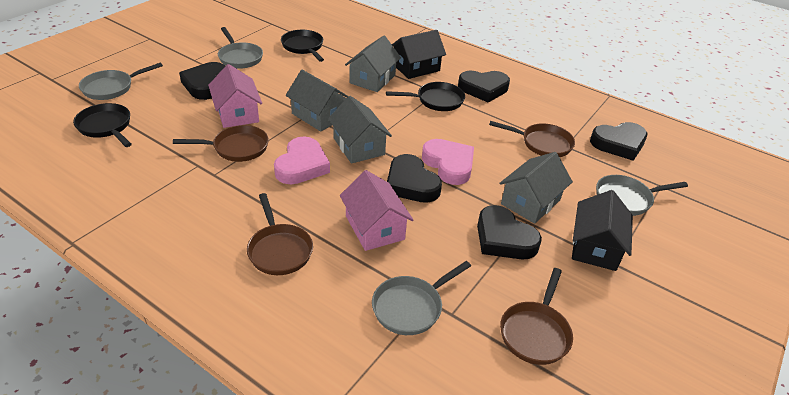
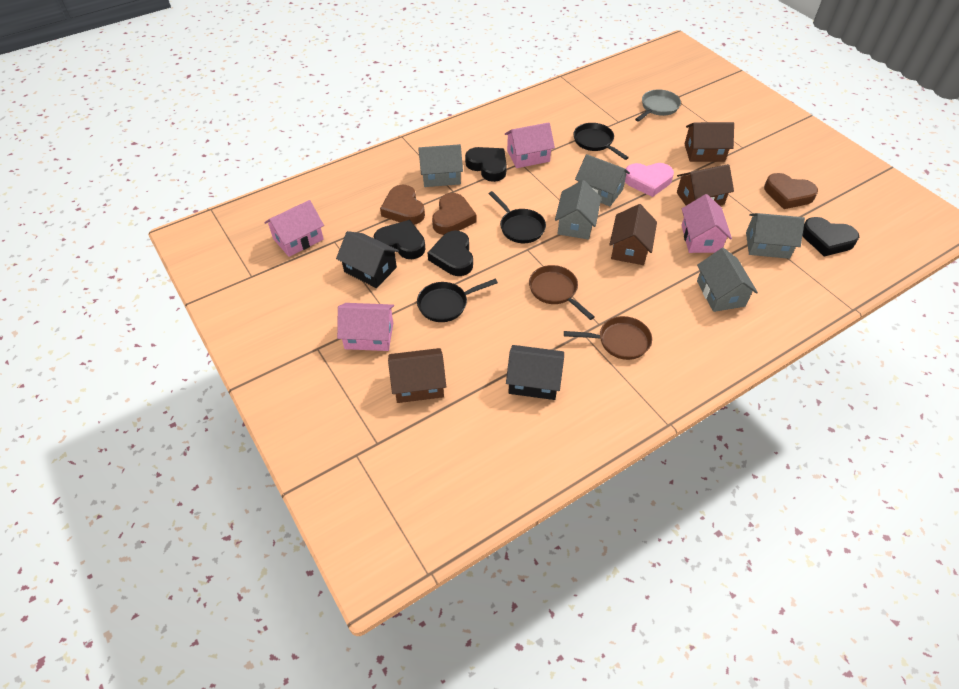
black heart: 5 -> 4
brown heart: 0 -> 3
brown house: 0 -> 4
brown pan: 4 -> 2
grey house: 4 -> 5
grey pan: 4 -> 1
pink heart: 2 -> 1
pink house: 2 -> 4

